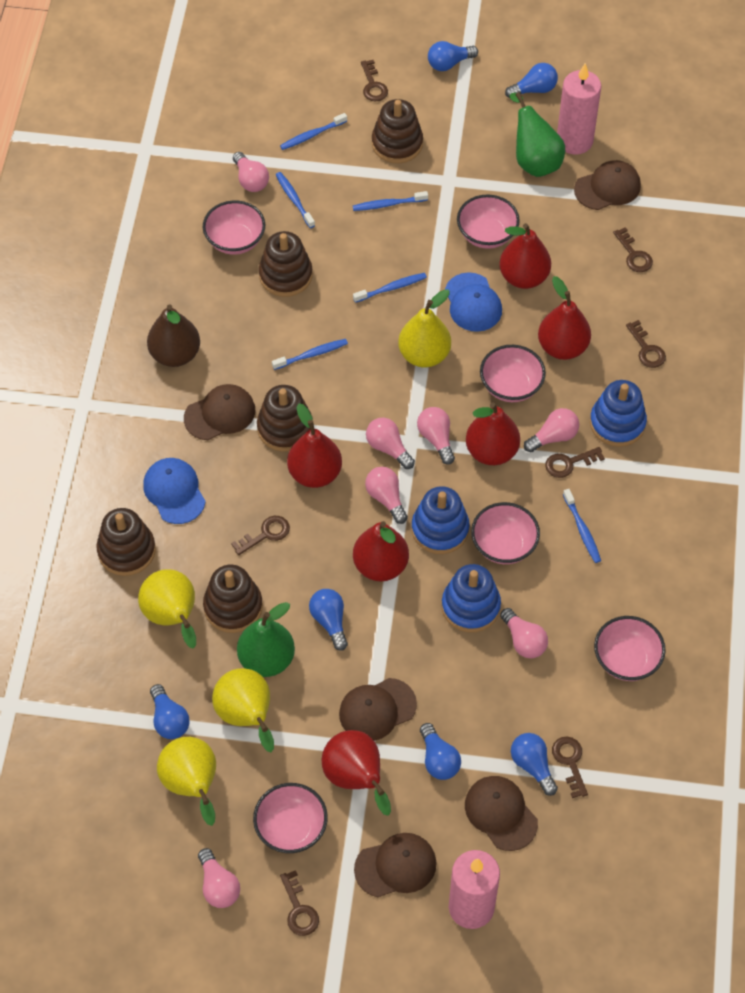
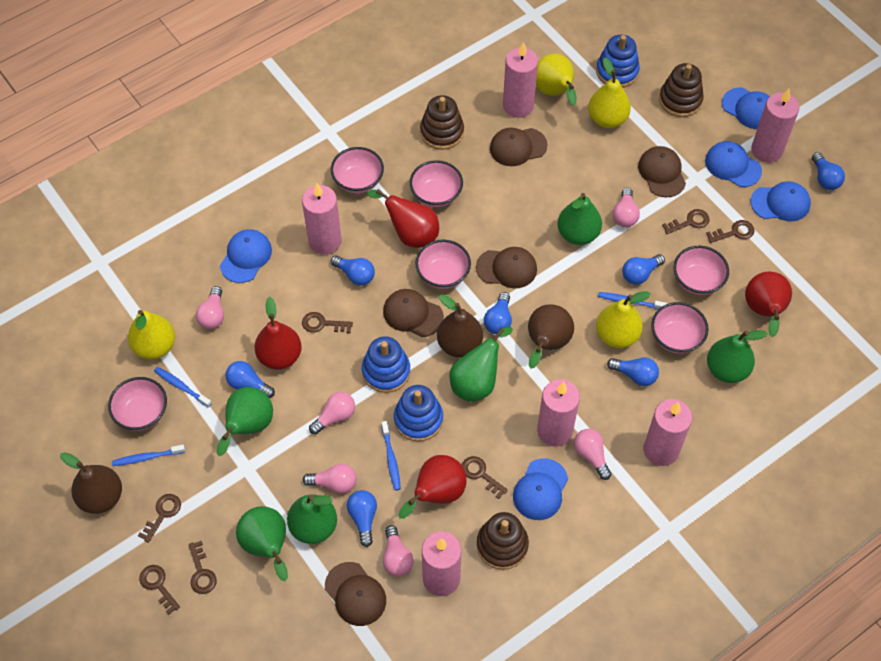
blue cap: 2 -> 5
blue light bulb: 6 -> 7
blue toothbrush: 6 -> 4
brown pear: 1 -> 3
brown stacking toy: 5 -> 3
green pear: 2 -> 6
pink candle: 2 -> 6
pink light bulb: 7 -> 6
red pear: 6 -> 4

